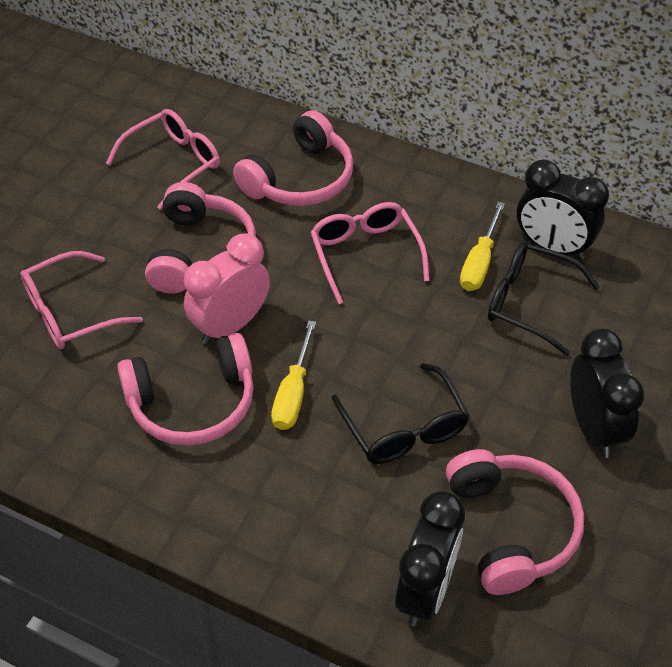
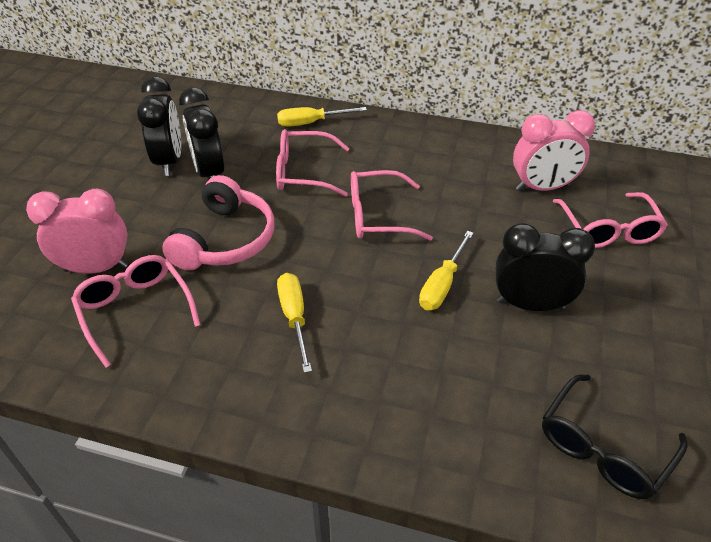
black glasses: 2 -> 1
pink clock: 1 -> 2
pink glasses: 3 -> 4
pink headphones: 4 -> 1
yellow screwdriver: 2 -> 3

